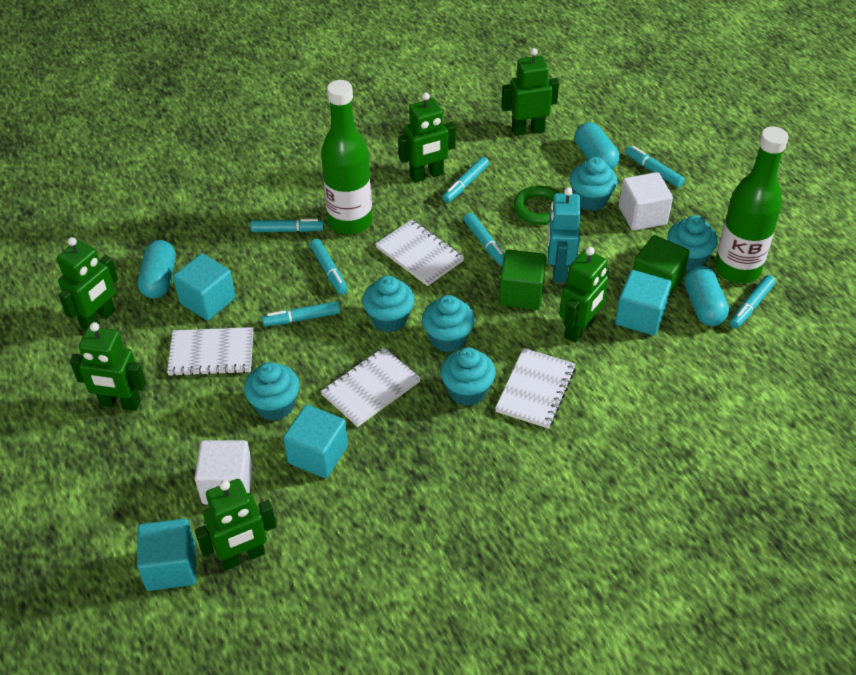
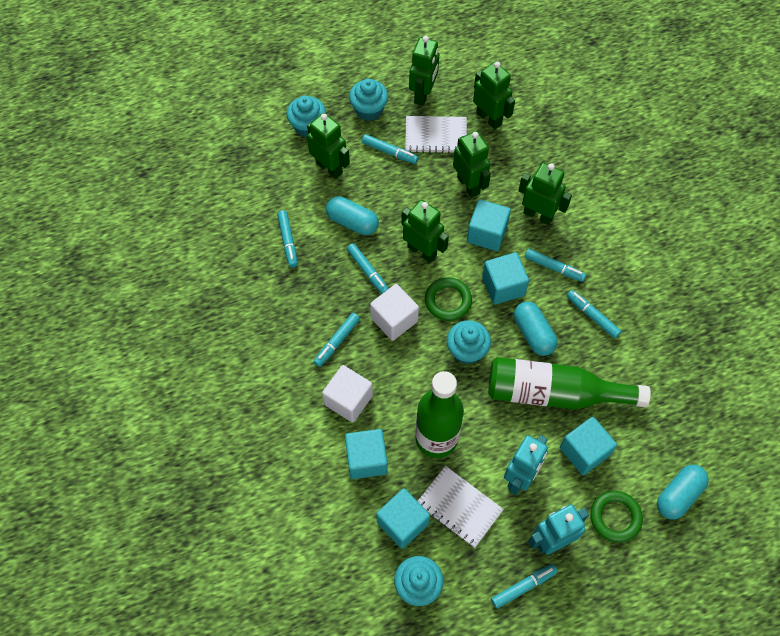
green cube: 2 -> 0
green ring: 1 -> 2
turquoise cube: 4 -> 5
turquoise cupcake: 6 -> 4
turquoise robot: 1 -> 2
white notebook: 4 -> 2

